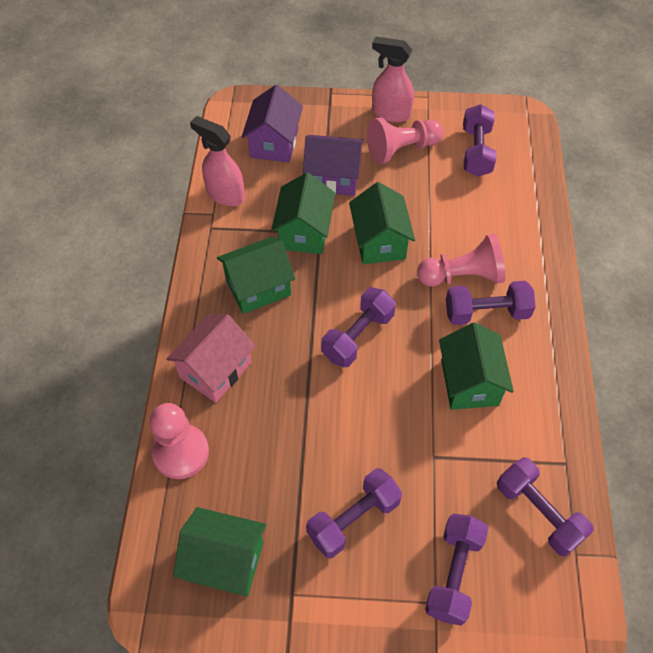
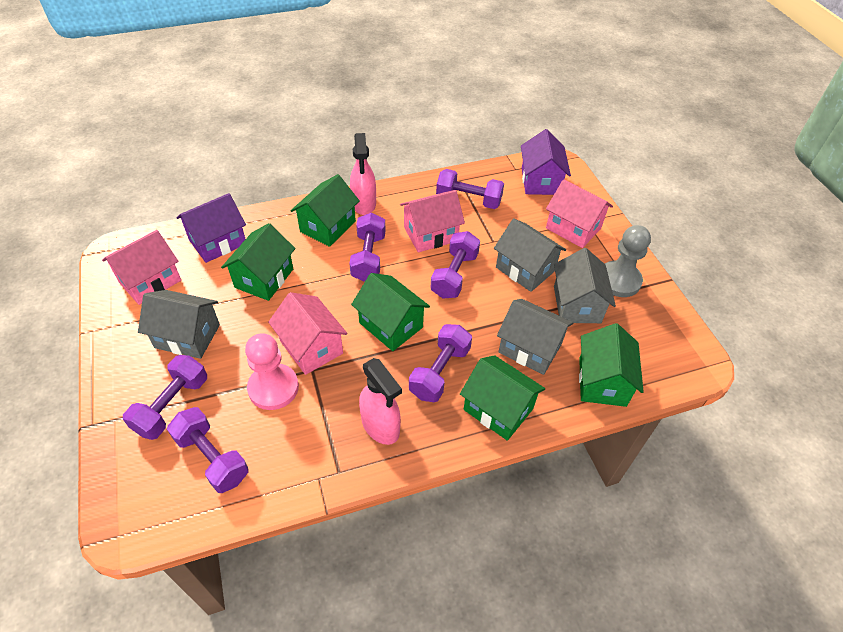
grey house: 0 -> 4
grey pawn: 0 -> 1
pink house: 1 -> 4
pink pawn: 3 -> 1

